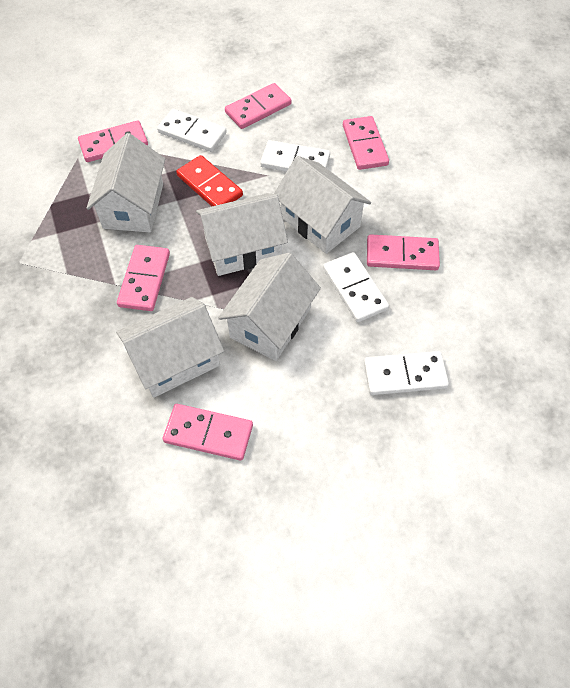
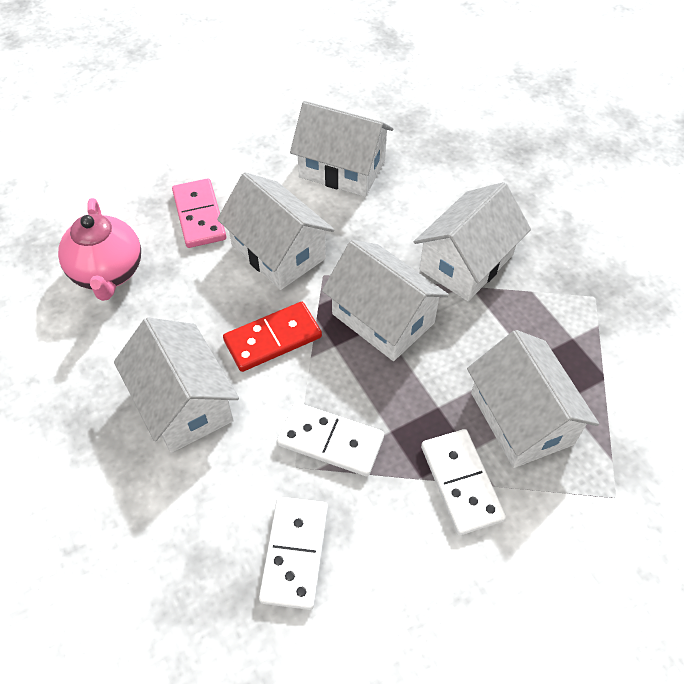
pink domino: 6 -> 1
pink teapot: 0 -> 1
white domino: 4 -> 3
white house: 5 -> 6

